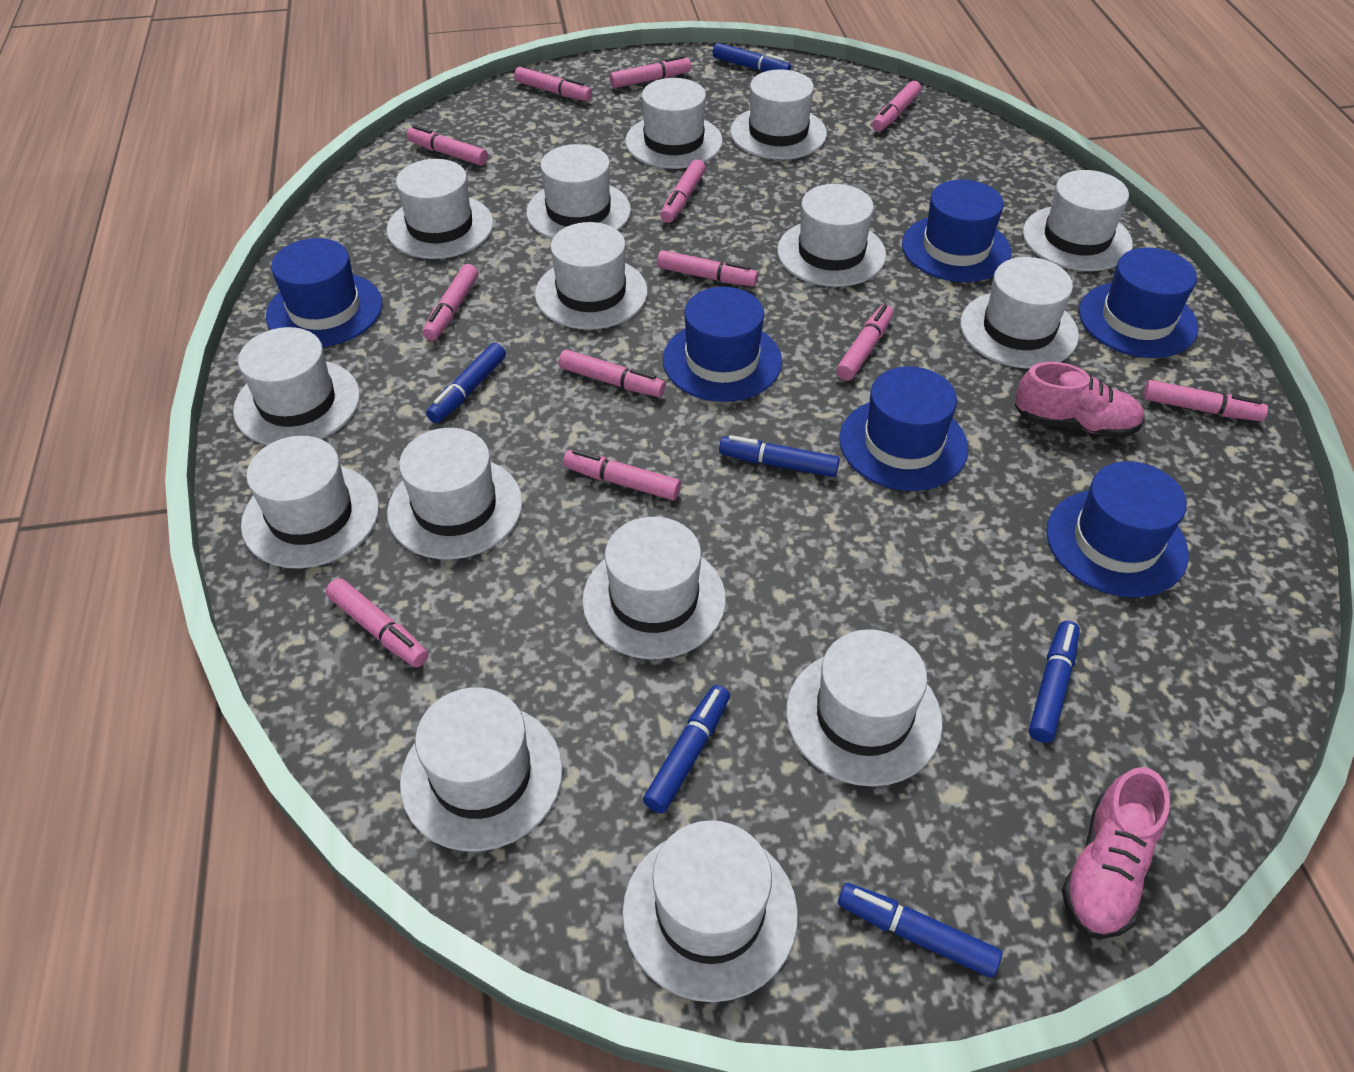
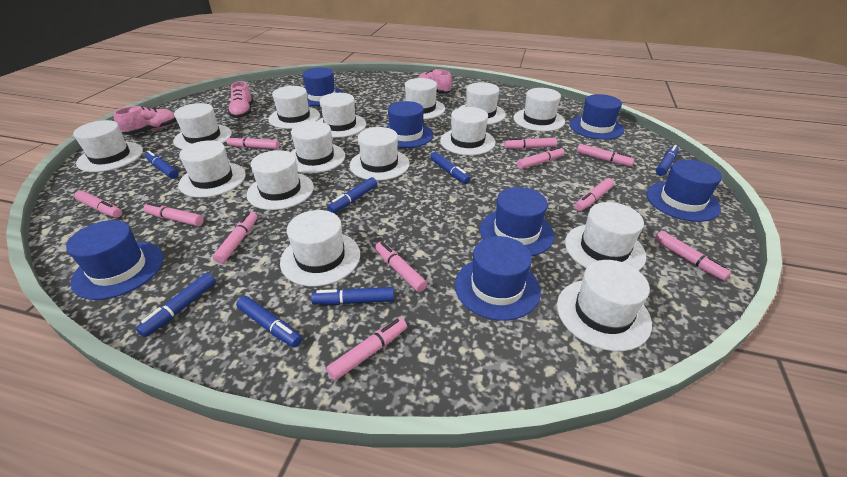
blue hat: 6 -> 7
blue marker: 6 -> 7
pink marker: 12 -> 11
pink shoe: 2 -> 3

